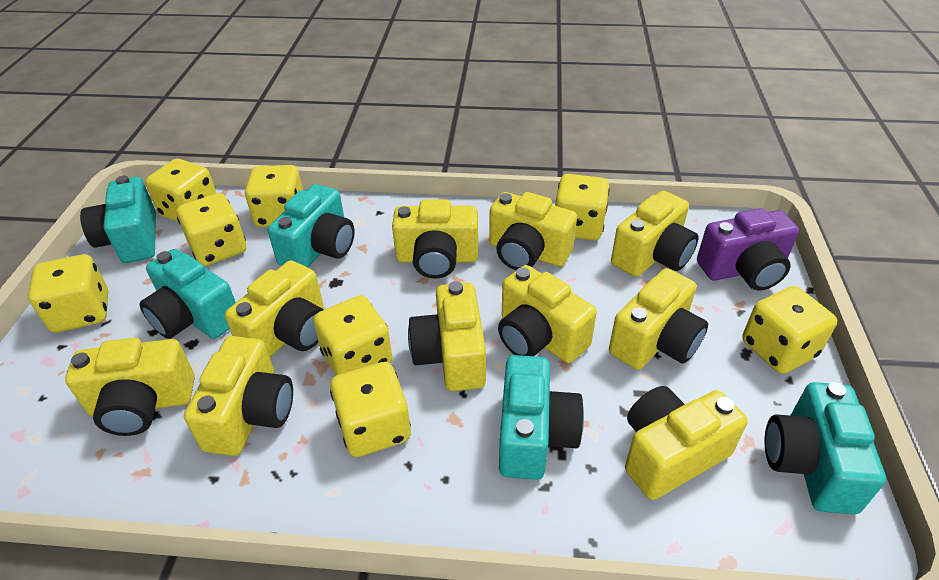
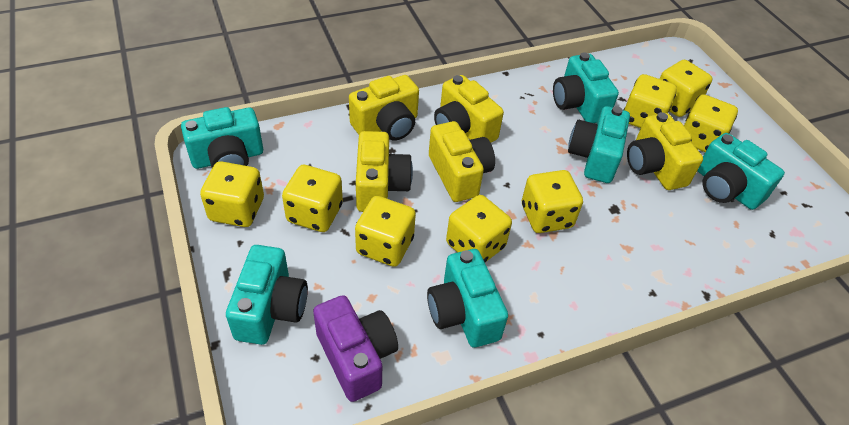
turquoise camera: 5 -> 6
yellow camera: 10 -> 5

